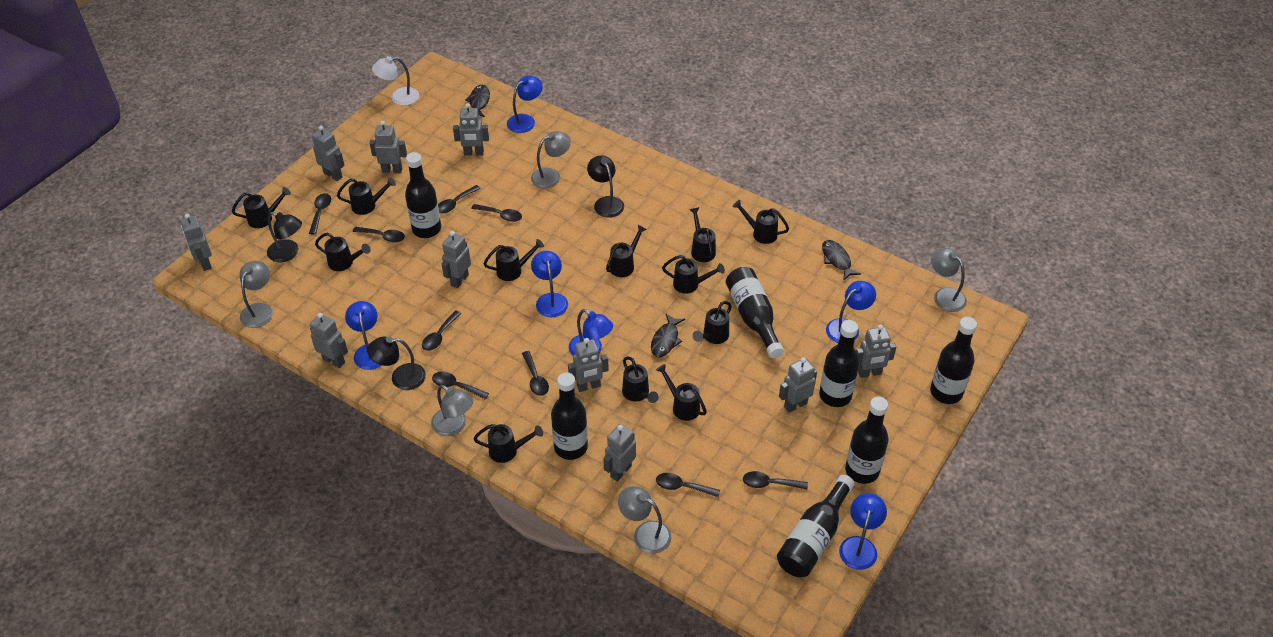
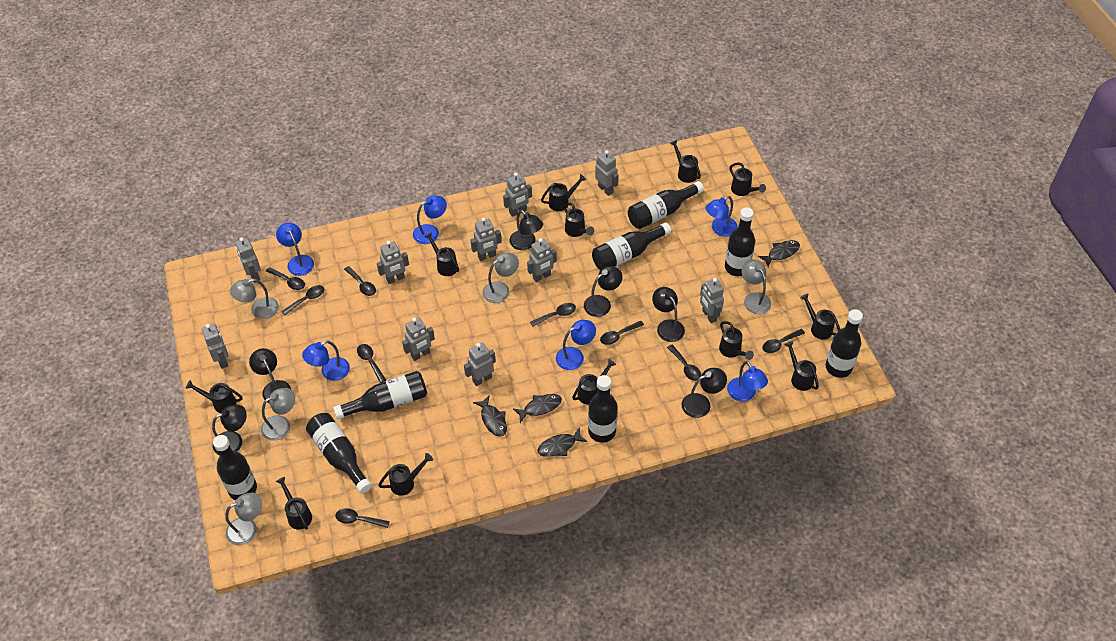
black bottle: 7 -> 8
black fish: 3 -> 4
black lamp: 3 -> 6
white lamp: 1 -> 0

